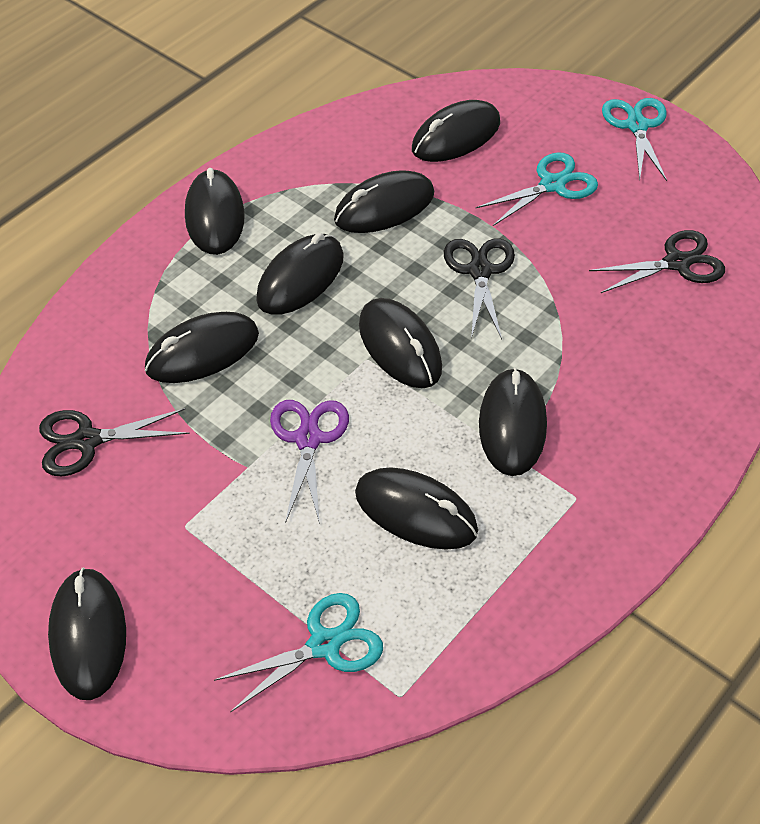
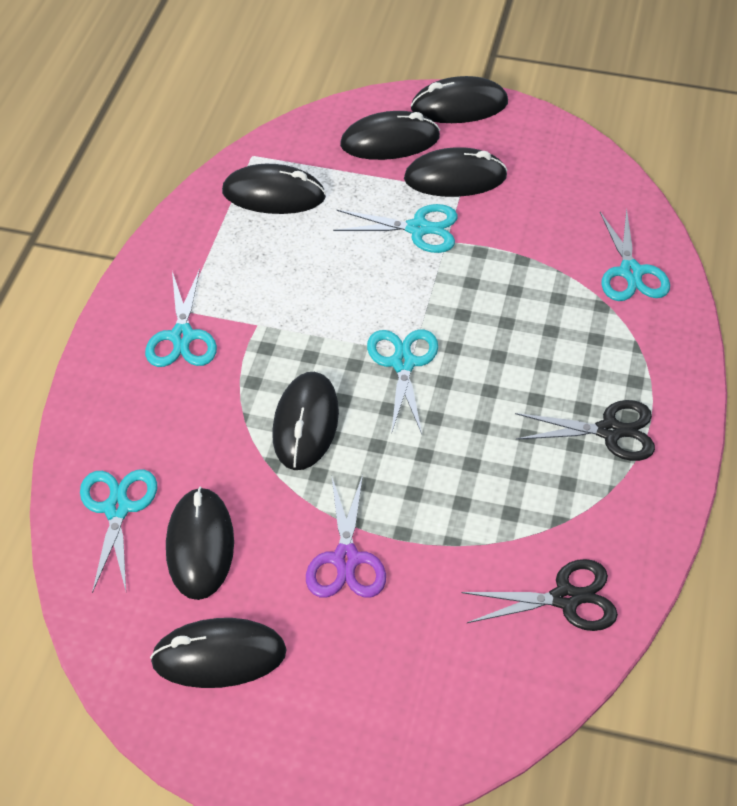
black mouse: 9 -> 7
black scissors: 3 -> 2
turquoise scissors: 3 -> 5

